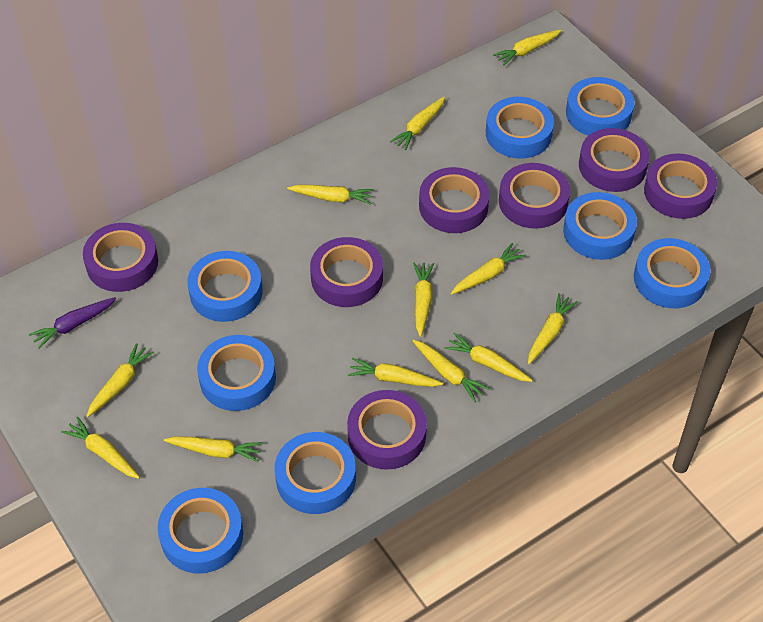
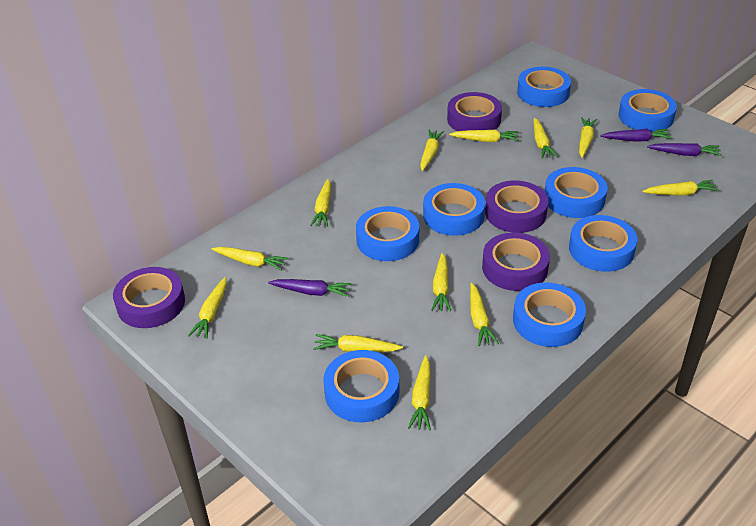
purple carrot: 1 -> 3
purple tape: 7 -> 4

